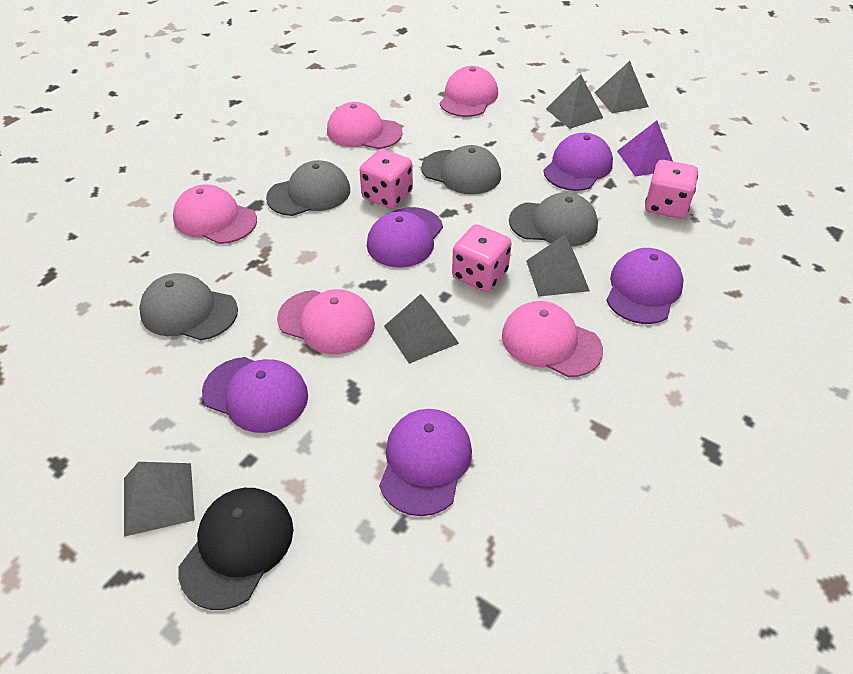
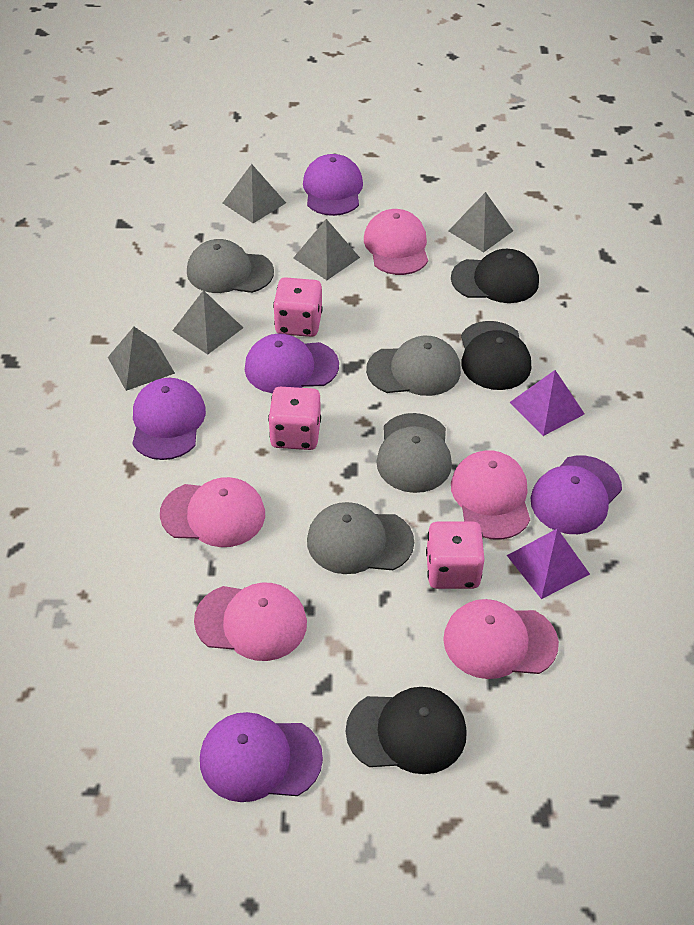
black cap: 1 -> 3
purple pyramid: 1 -> 2

